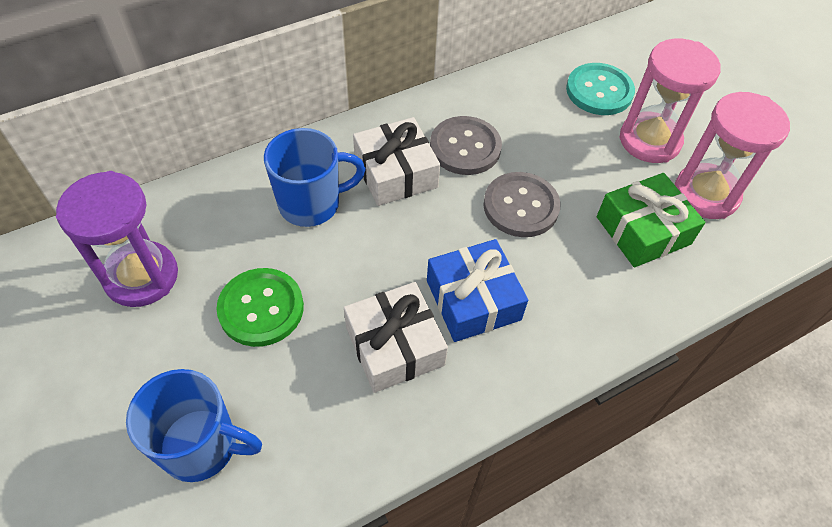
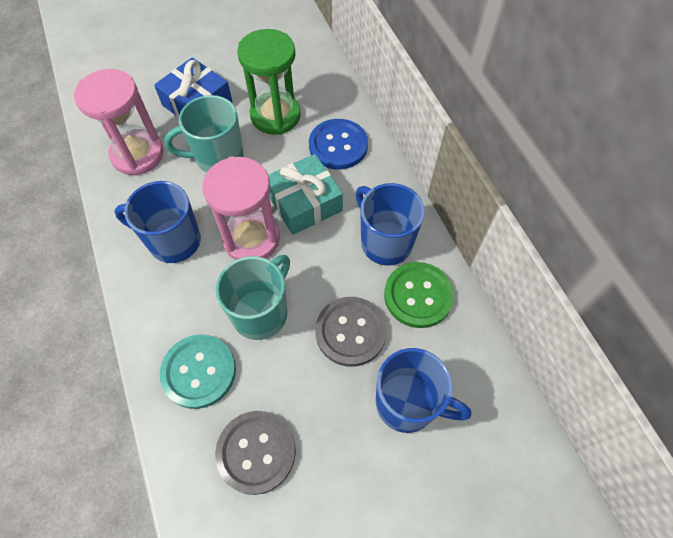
blue button: 0 -> 1
blue mug: 2 -> 3
green gift: 1 -> 0
green hourglass: 0 -> 1
purple hourglass: 1 -> 0
turquoise gift: 0 -> 1
turquoise mug: 0 -> 2
white gift: 2 -> 0

